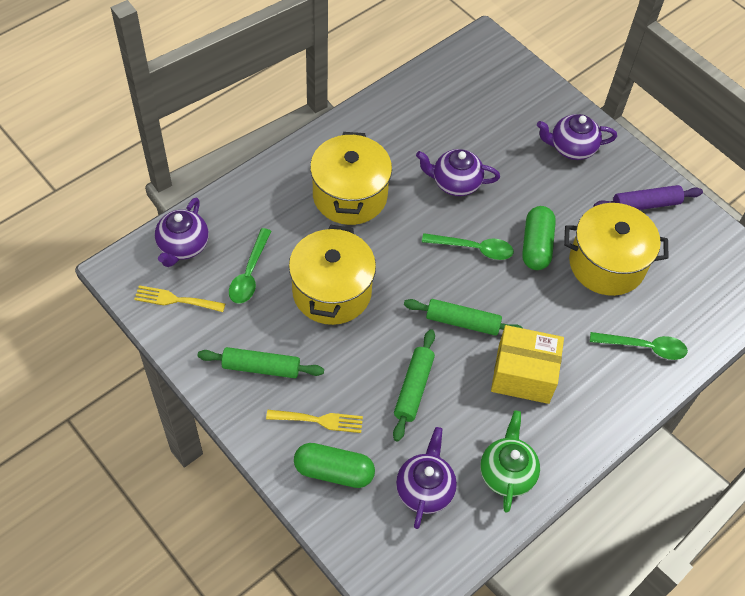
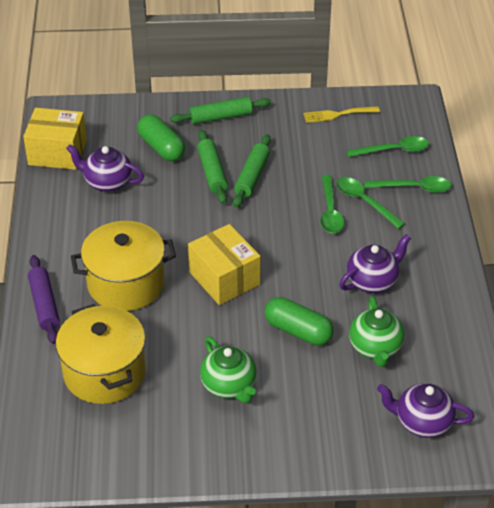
green spoon: 3 -> 4
green teapot: 1 -> 2
purple teapot: 4 -> 3
yellow box: 1 -> 2
yellow fork: 2 -> 1
yellow pot: 3 -> 2

